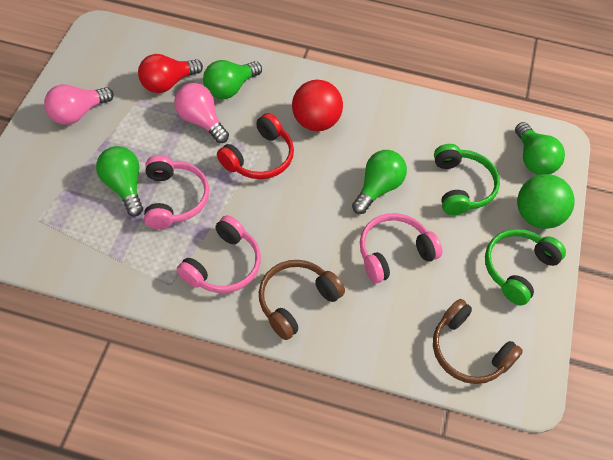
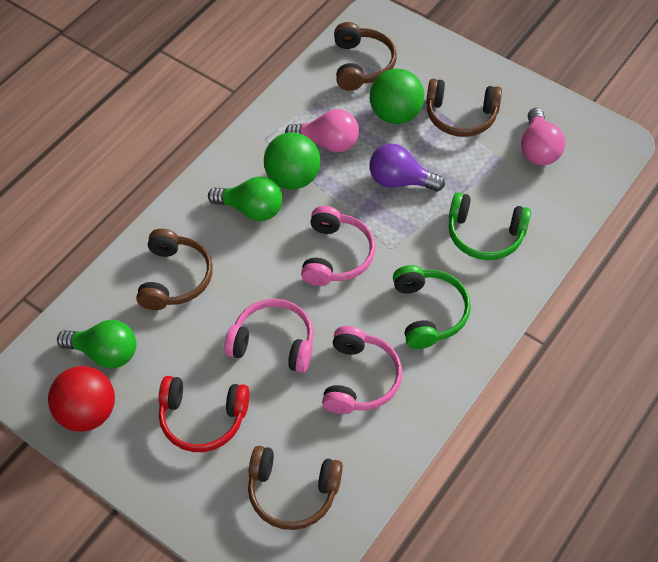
brown headphones: 2 -> 4
green ball: 1 -> 2
green light bulb: 4 -> 2
purple light bulb: 0 -> 1
red light bulb: 1 -> 0

